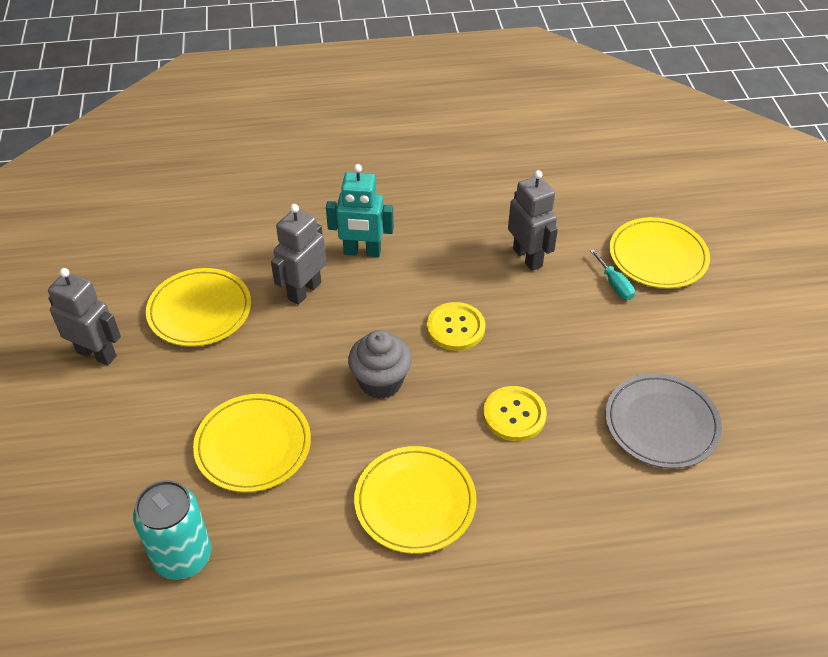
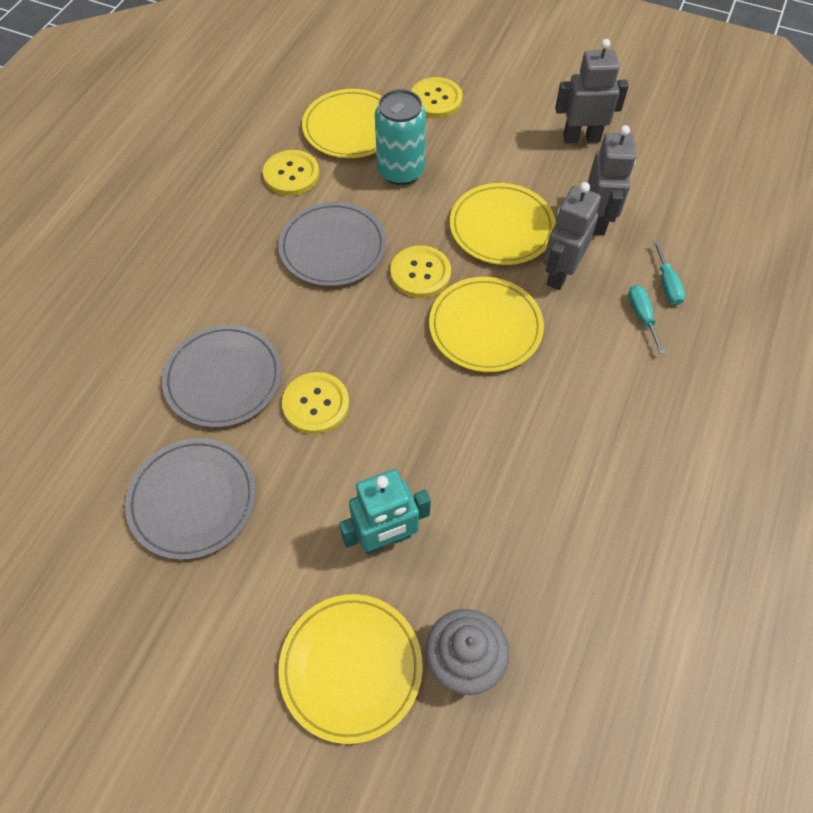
grey plate: 1 -> 3
turquoise screwdriver: 1 -> 2
yellow button: 2 -> 4

